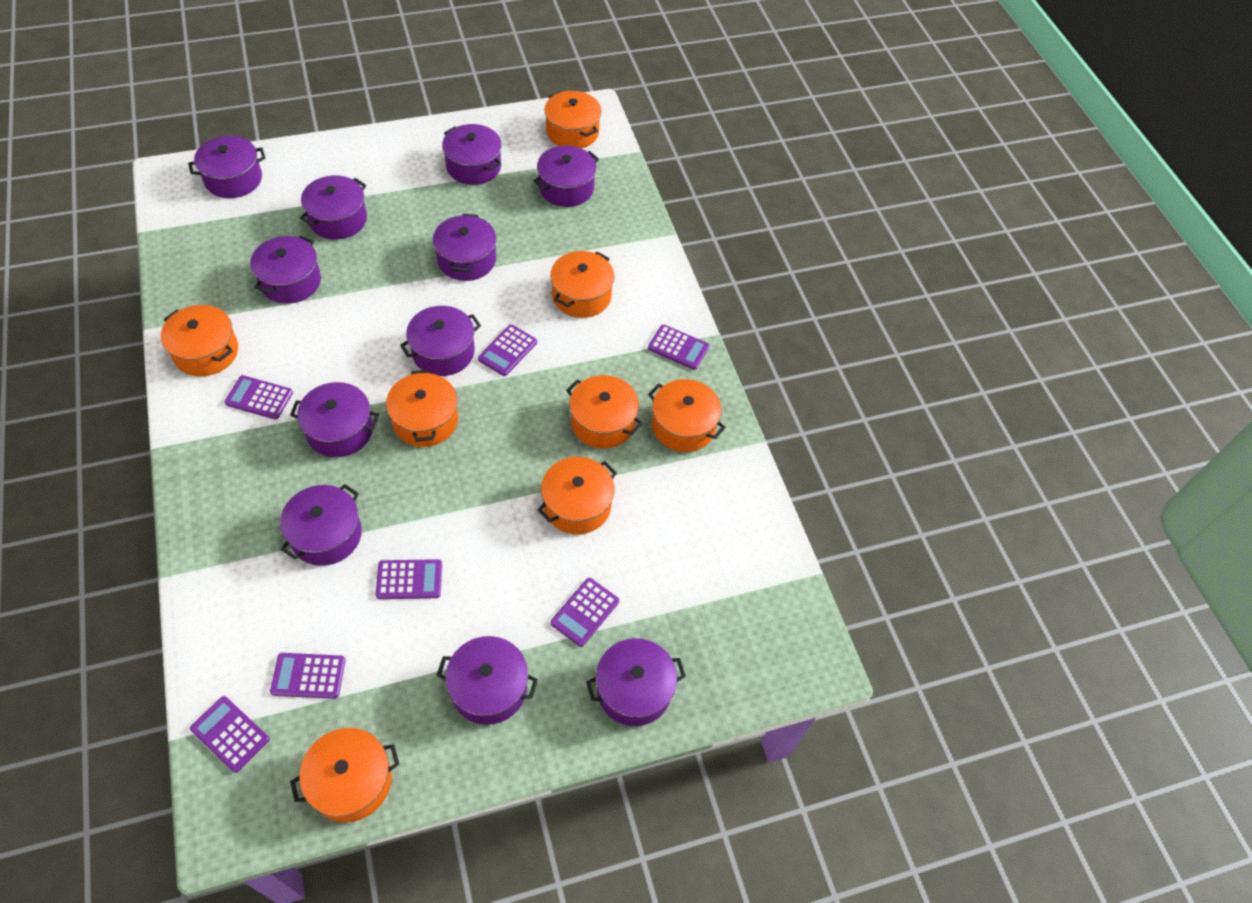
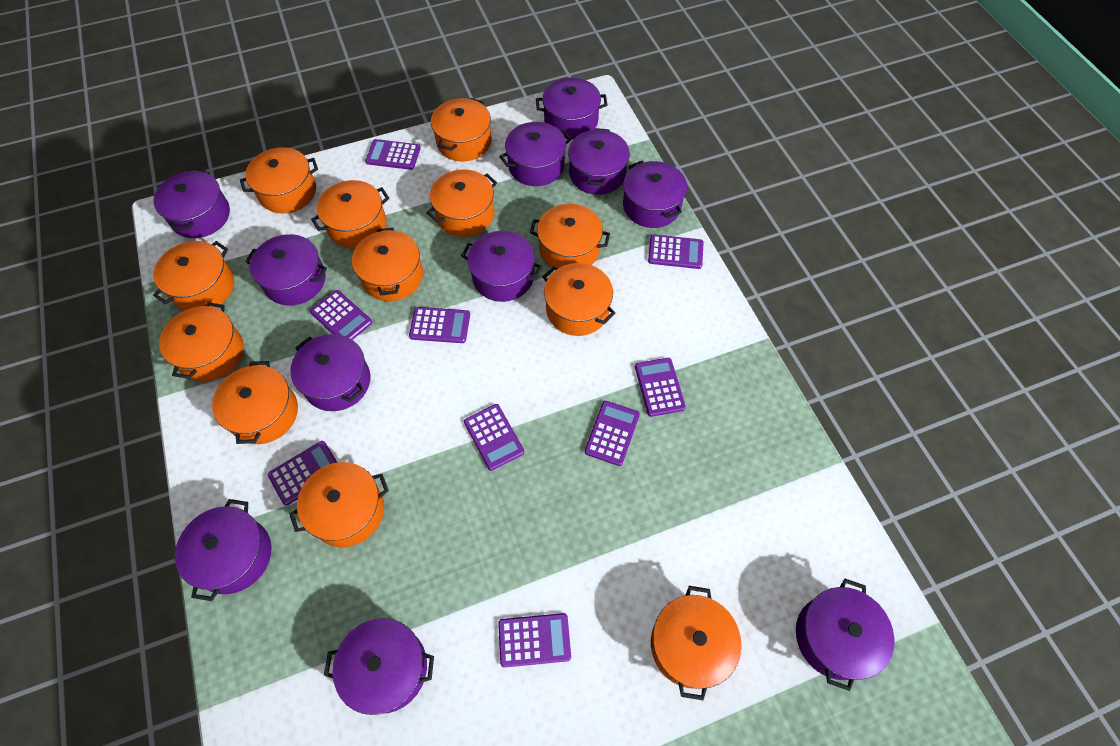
orange pot: 8 -> 12
purple calculator: 7 -> 9

